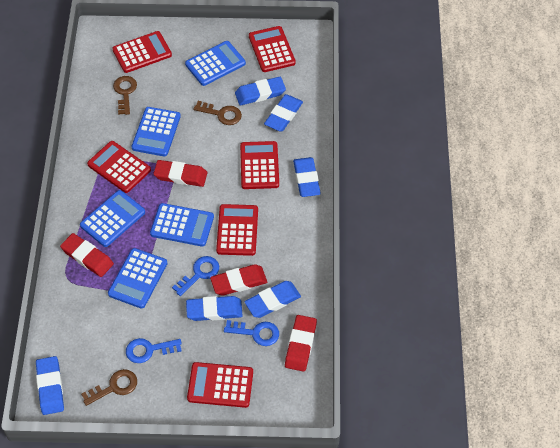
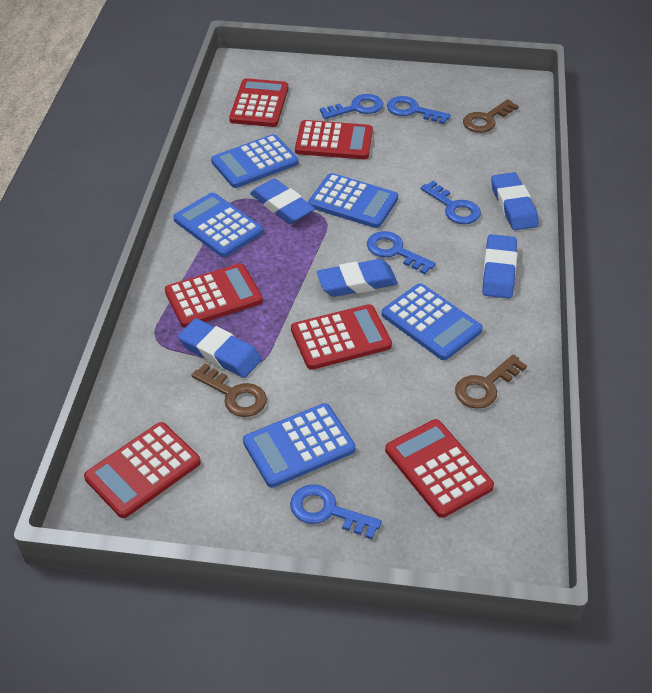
blue eraser: 6 -> 5
blue key: 3 -> 5
red eraser: 4 -> 0

